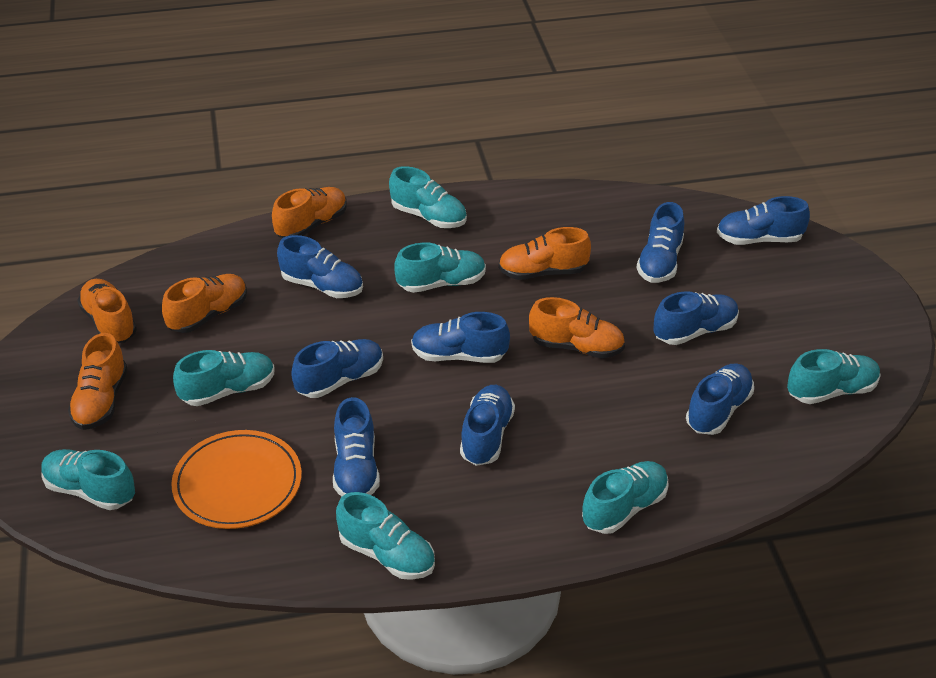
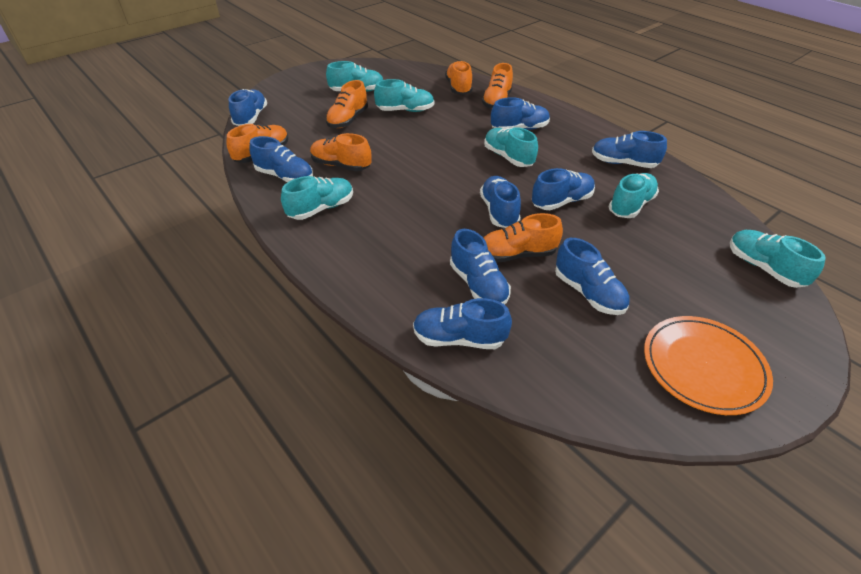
turquoise shoe: 7 -> 6

